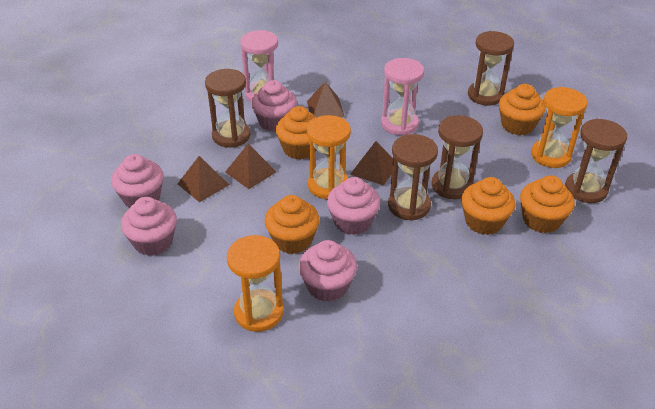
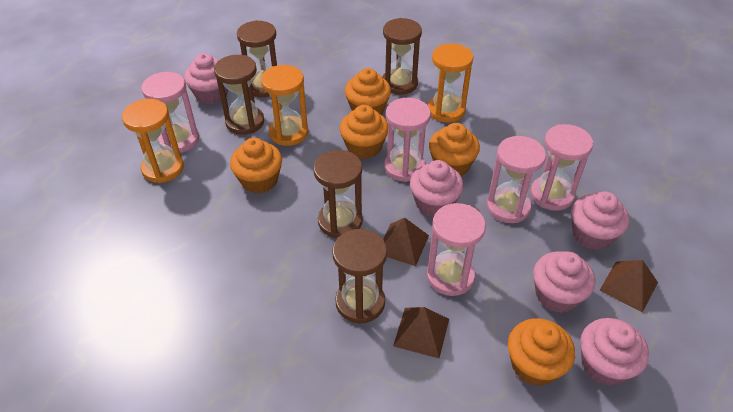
brown pyramid: 4 -> 3
pink hourglass: 2 -> 5

